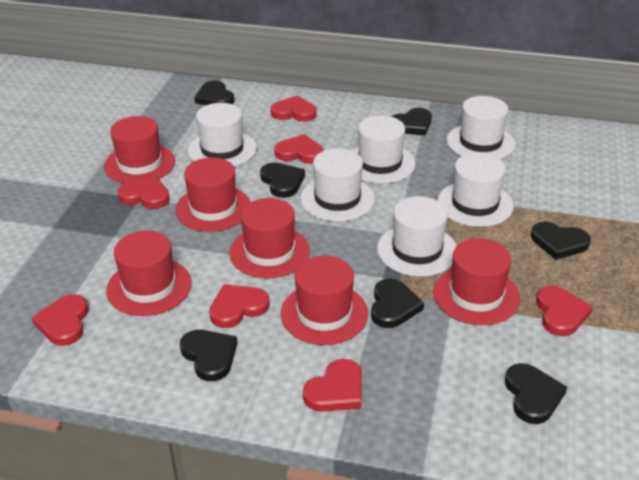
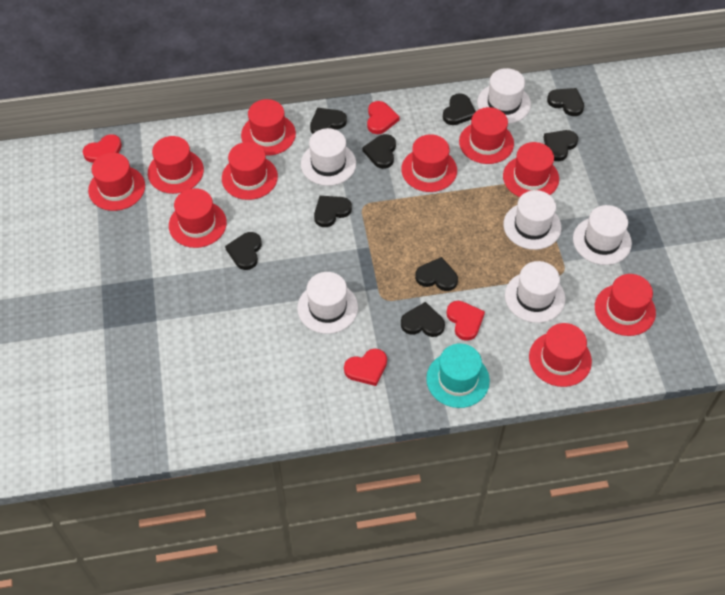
black heart: 7 -> 9
red hat: 6 -> 10
red heart: 7 -> 4
turquoise hat: 0 -> 1

